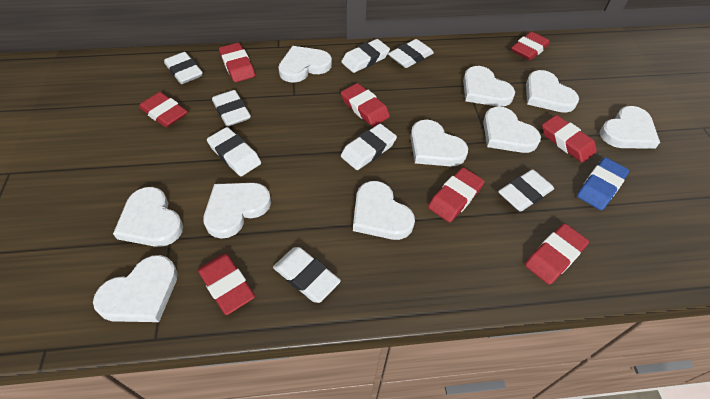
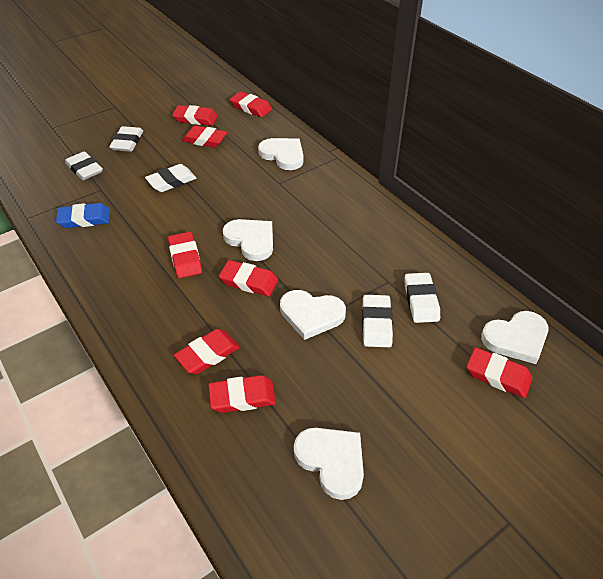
white eraser: 8 -> 5
white heart: 10 -> 5

